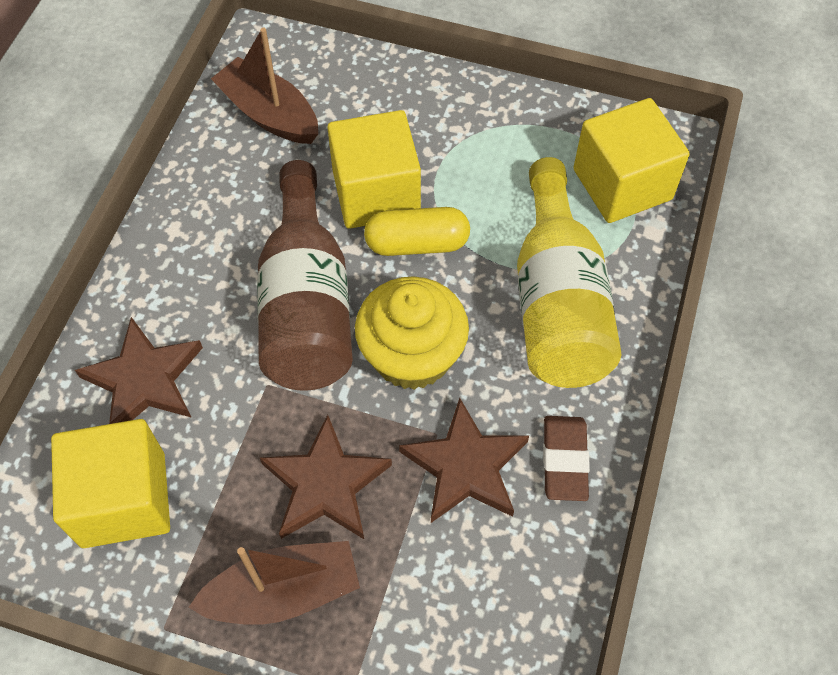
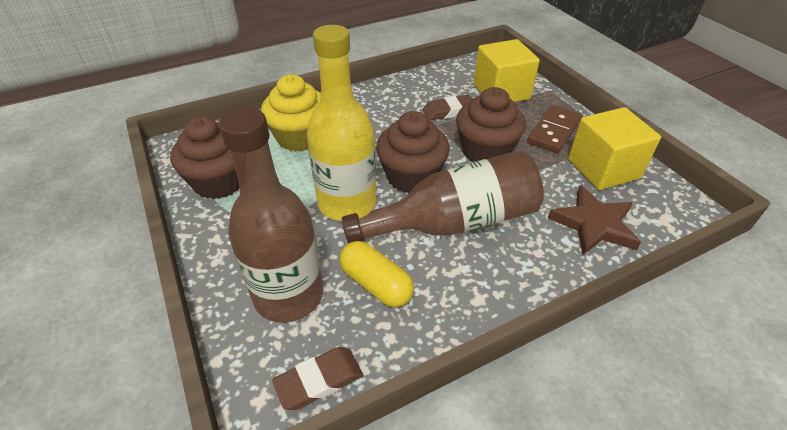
brown boat: 2 -> 0
brown bottle: 1 -> 2
brown cupcake: 0 -> 3
brown domino: 0 -> 1
brown eraser: 1 -> 2
brown star: 3 -> 1
yellow cube: 3 -> 2

